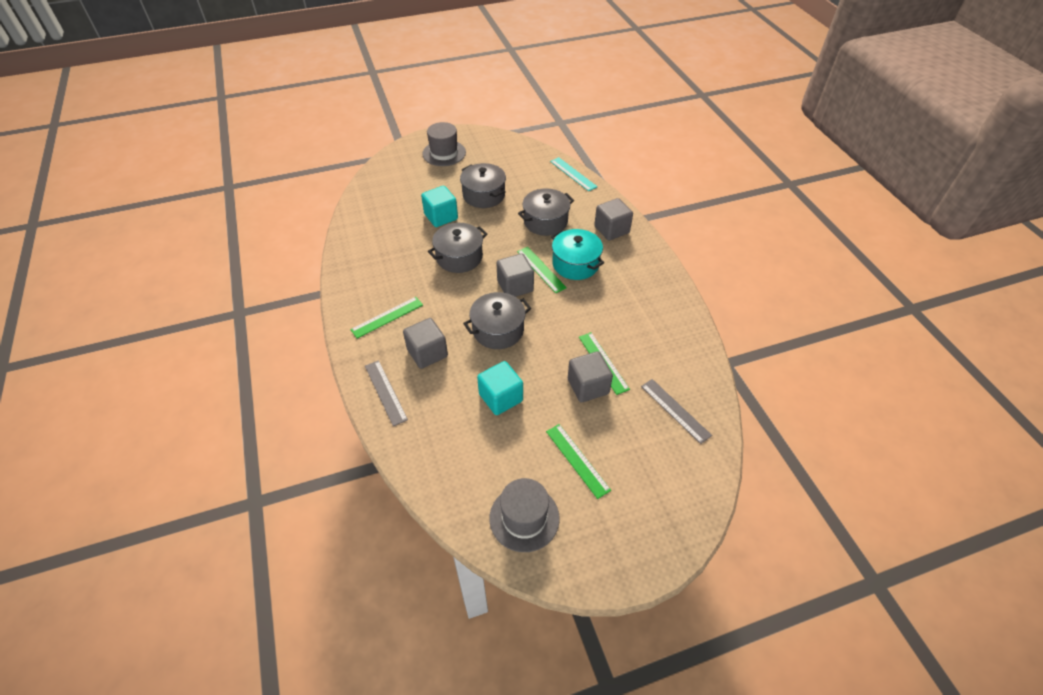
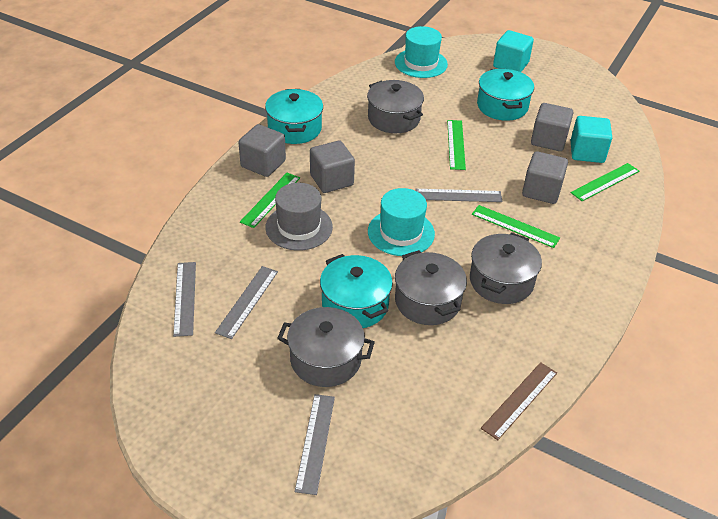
brown ruler: 0 -> 1
grey hat: 2 -> 1
grey ruler: 2 -> 4
turquoise hat: 0 -> 2
turquoise pot: 1 -> 3
turquoise ruler: 1 -> 0

